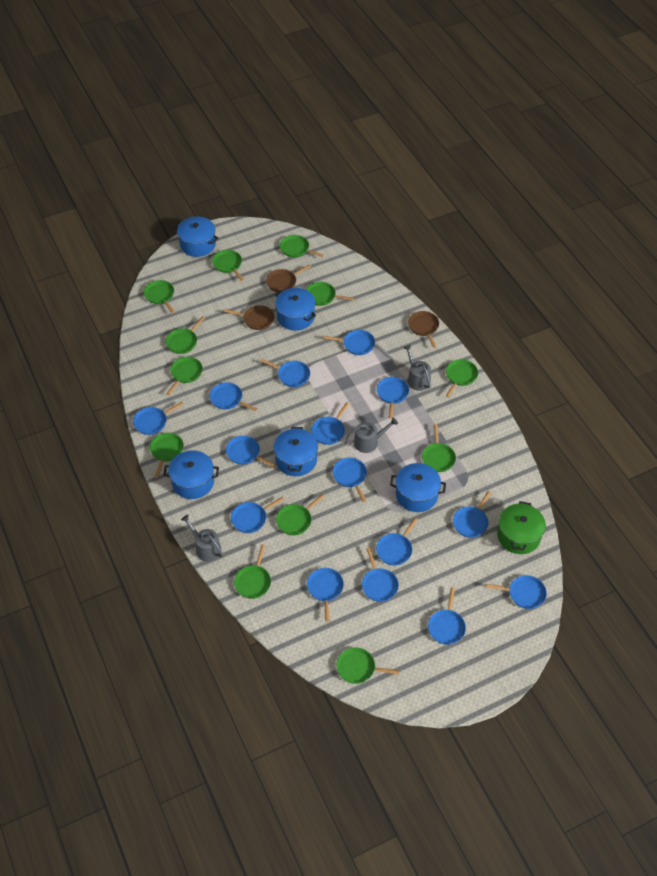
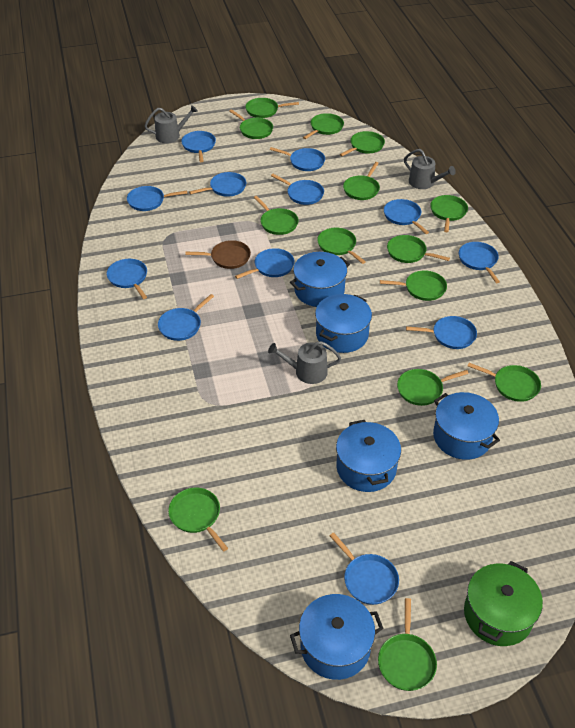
blue pan: 15 -> 12
brown pan: 3 -> 1
green pan: 12 -> 14

